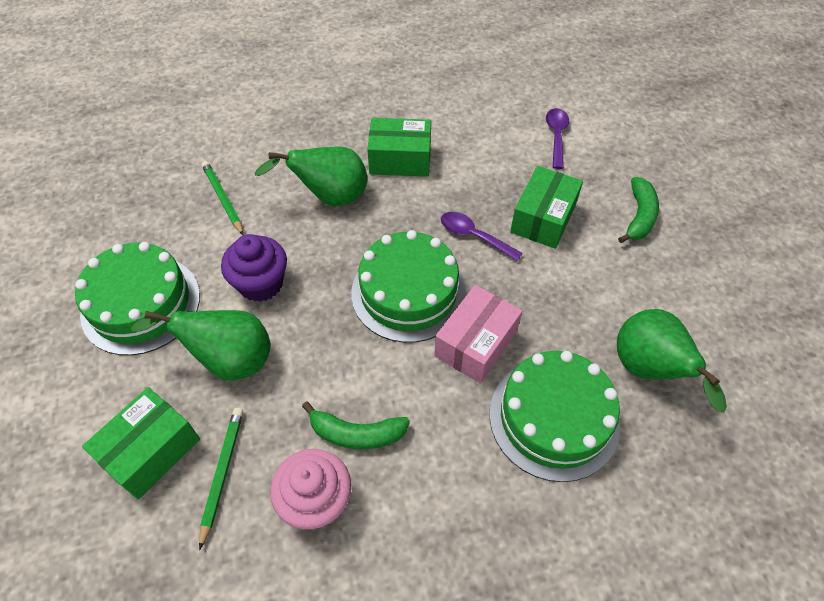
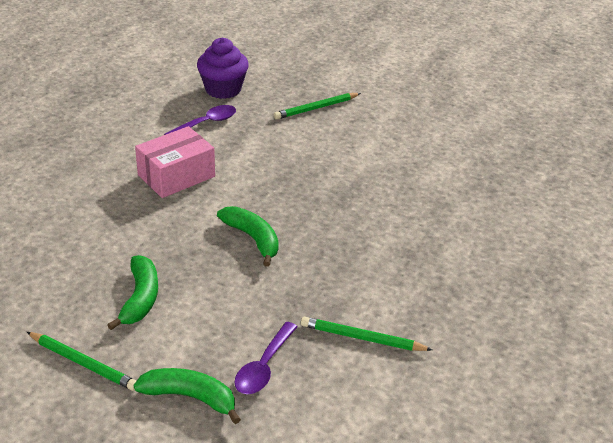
green banana: 2 -> 3
green box: 3 -> 0
green cake: 3 -> 0
green pear: 3 -> 0
green pencil: 2 -> 3
pink cupcake: 1 -> 0

